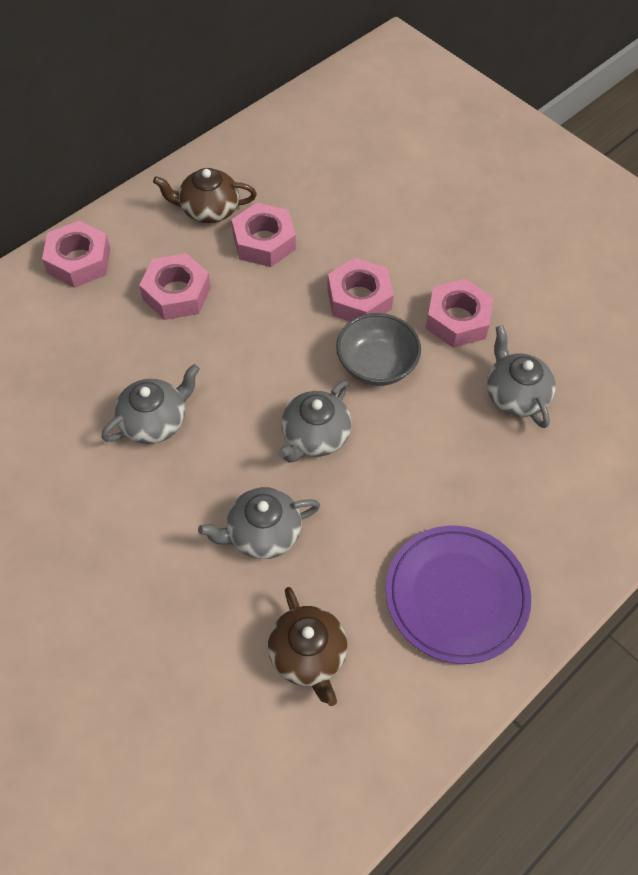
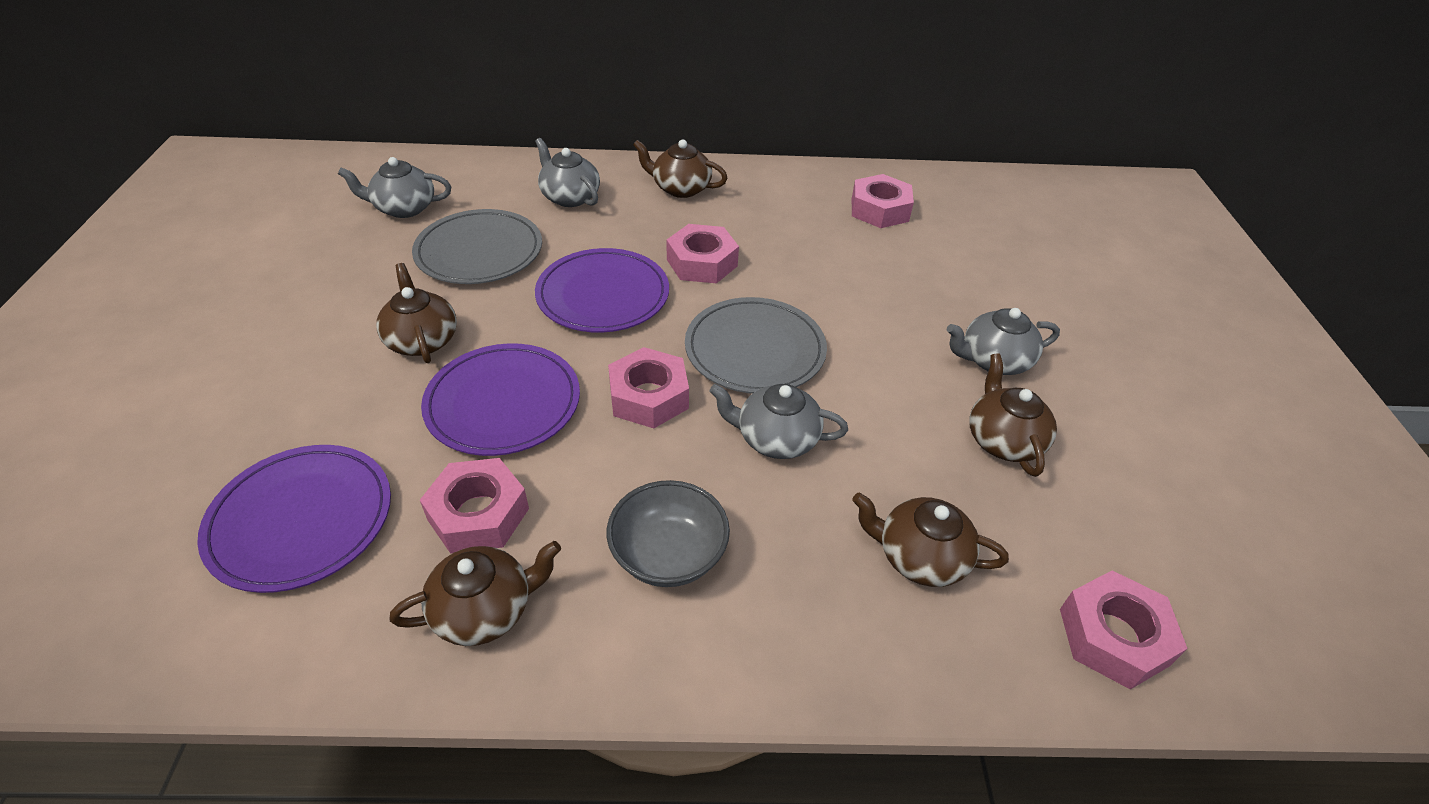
brown teapot: 2 -> 5
grey plate: 0 -> 2
purple plate: 1 -> 3

